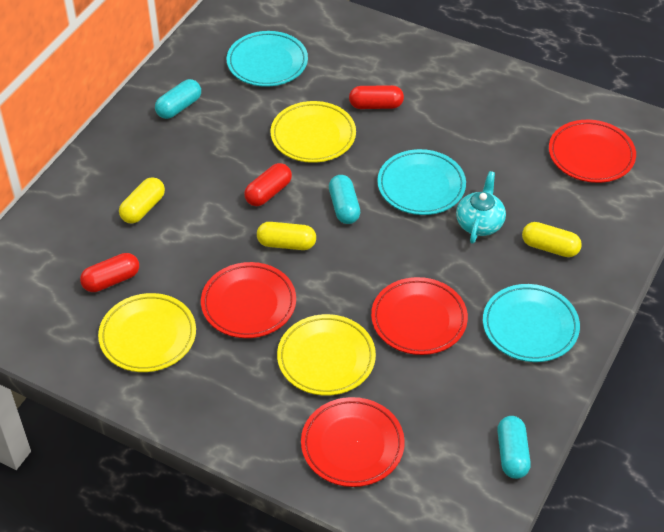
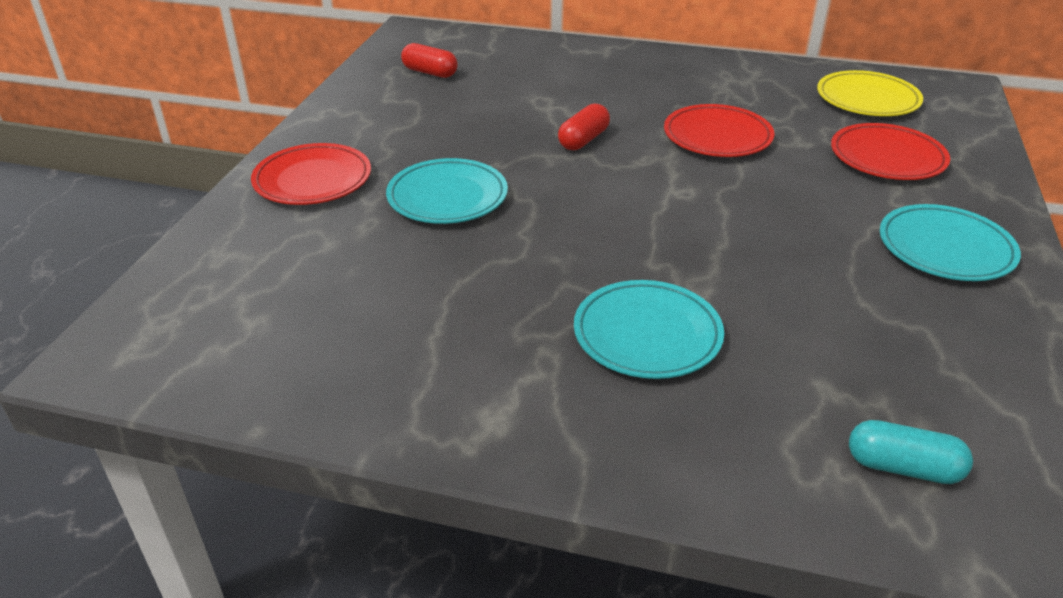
red capsule: 3 -> 2
red plate: 4 -> 3
turquoise capsule: 3 -> 1
turquoise teapot: 1 -> 0
yellow capsule: 3 -> 0
yellow plate: 3 -> 1

